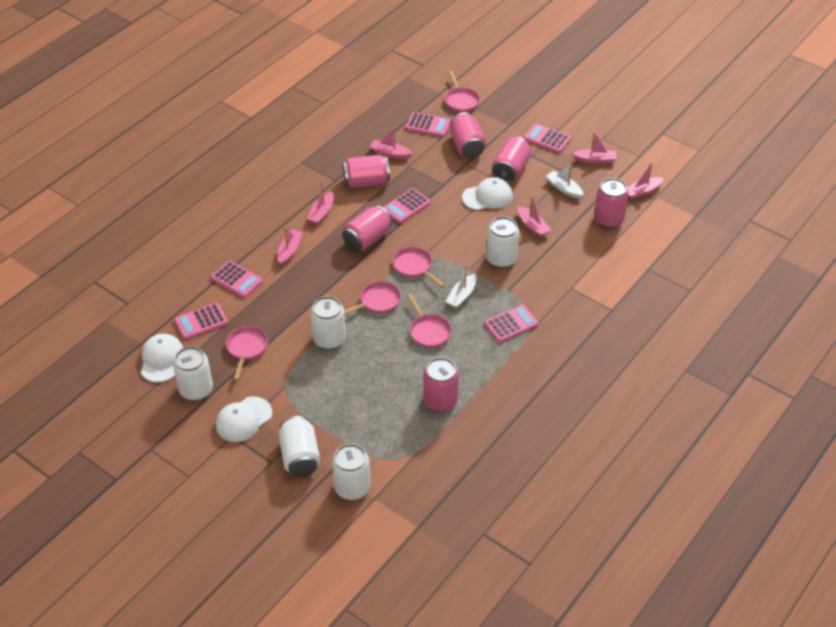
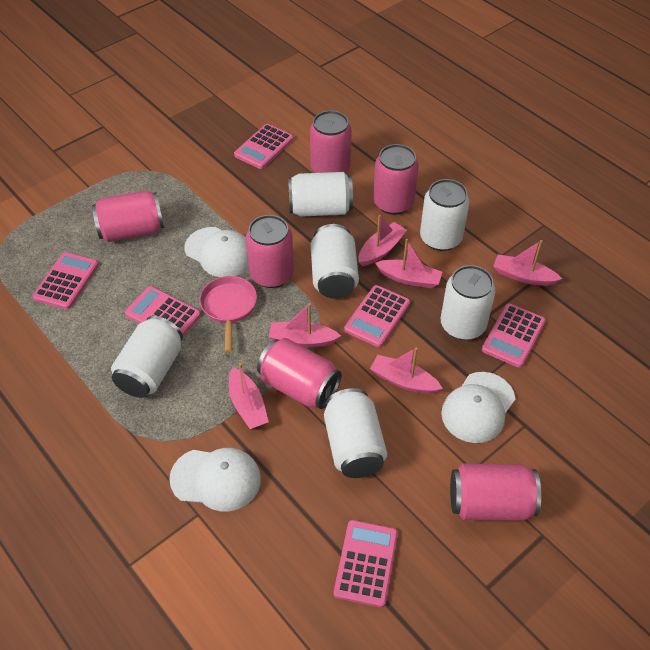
pink pan: 5 -> 1
white boat: 2 -> 0
white can: 5 -> 6

